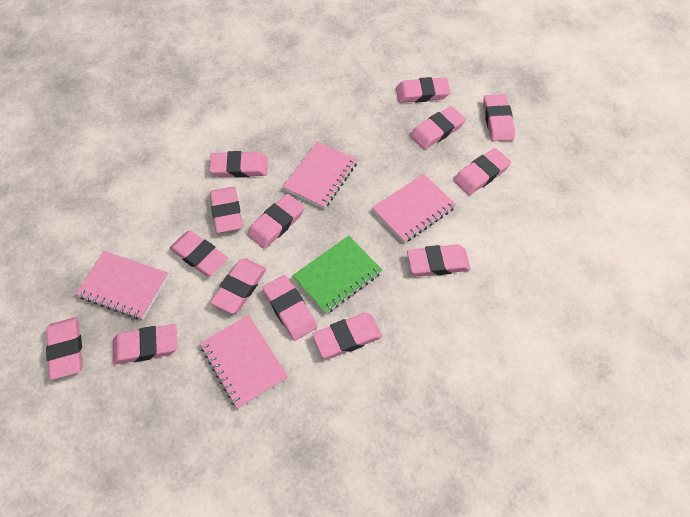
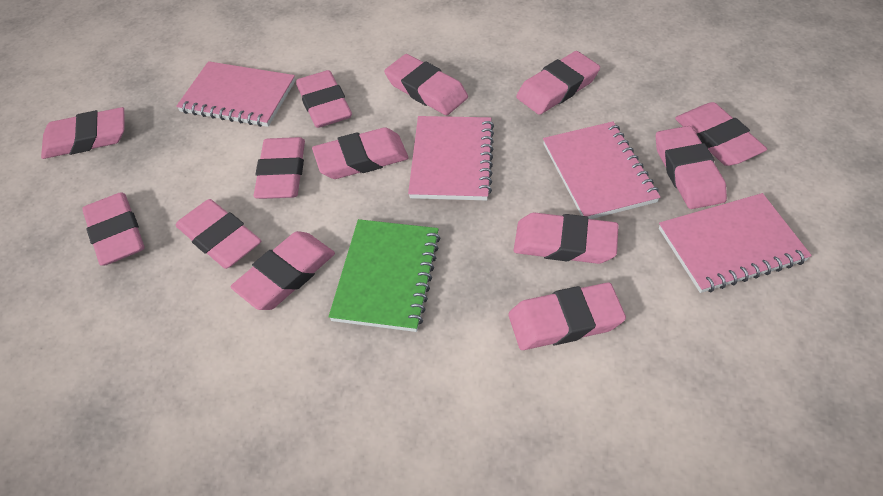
pink eraser: 14 -> 13

